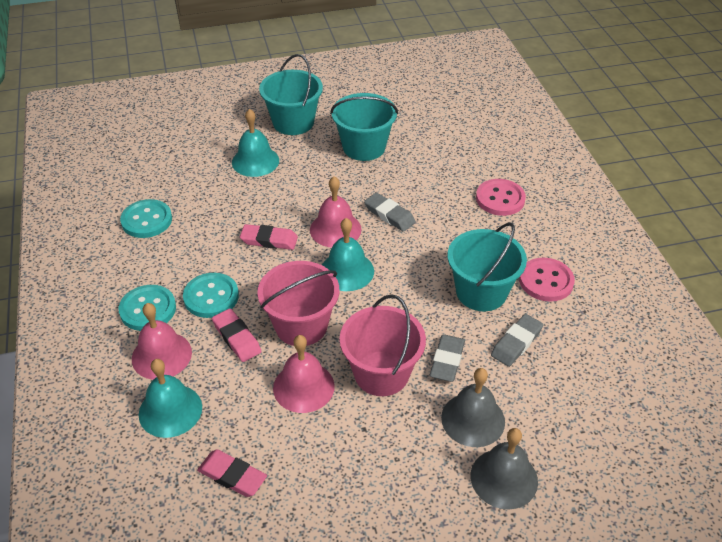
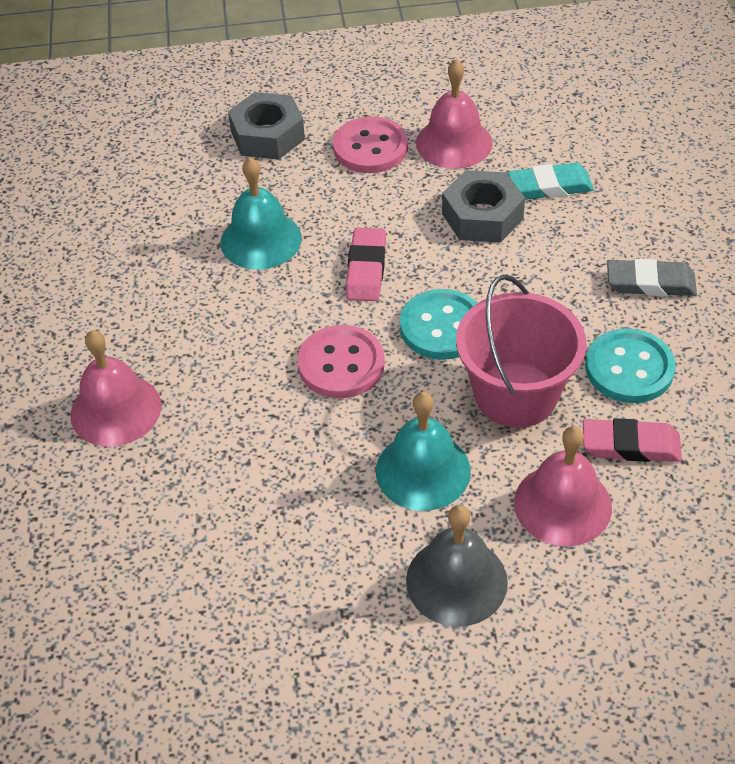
grey bell: 2 -> 1
grey eraser: 3 -> 1
grey nut: 0 -> 2
pink bucket: 2 -> 1
pink eraser: 3 -> 2
turquoise bell: 3 -> 2
turquoise bucket: 3 -> 0
turquoise button: 3 -> 2
turquoise eraser: 0 -> 1

